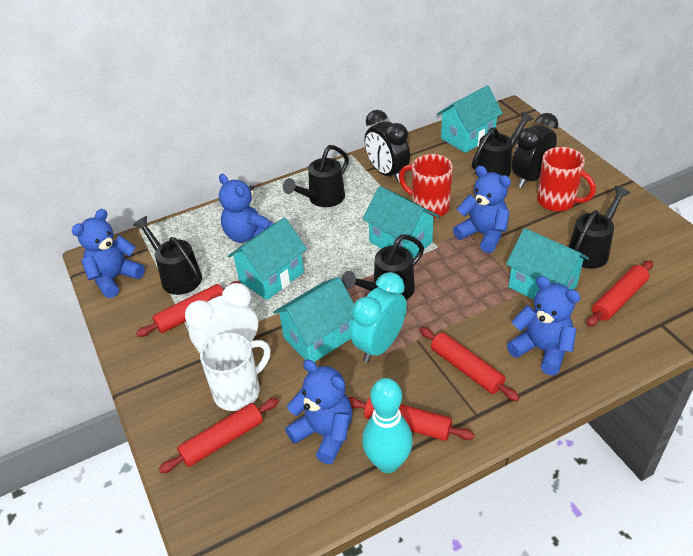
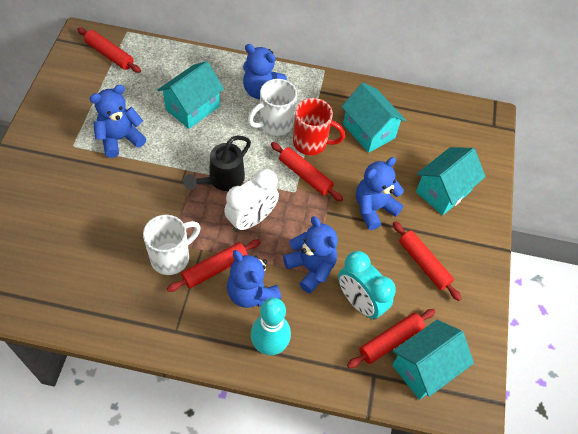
black clock: 2 -> 0
black watering can: 5 -> 1
red mug: 2 -> 1
turquoise house: 5 -> 4
white mug: 1 -> 2

